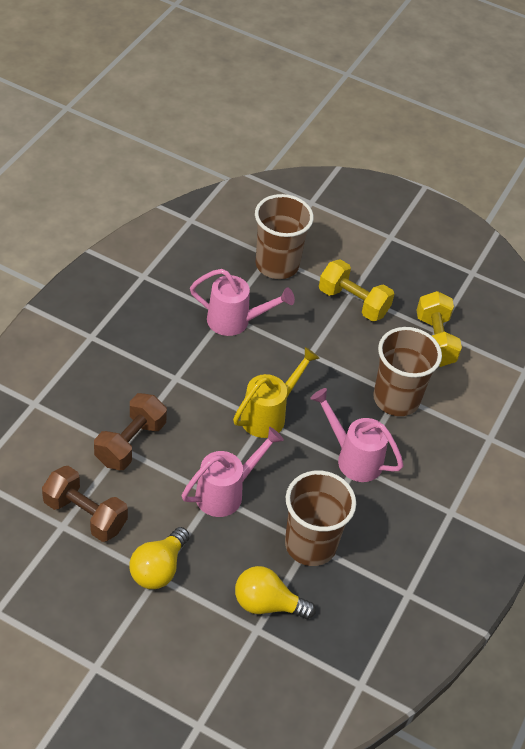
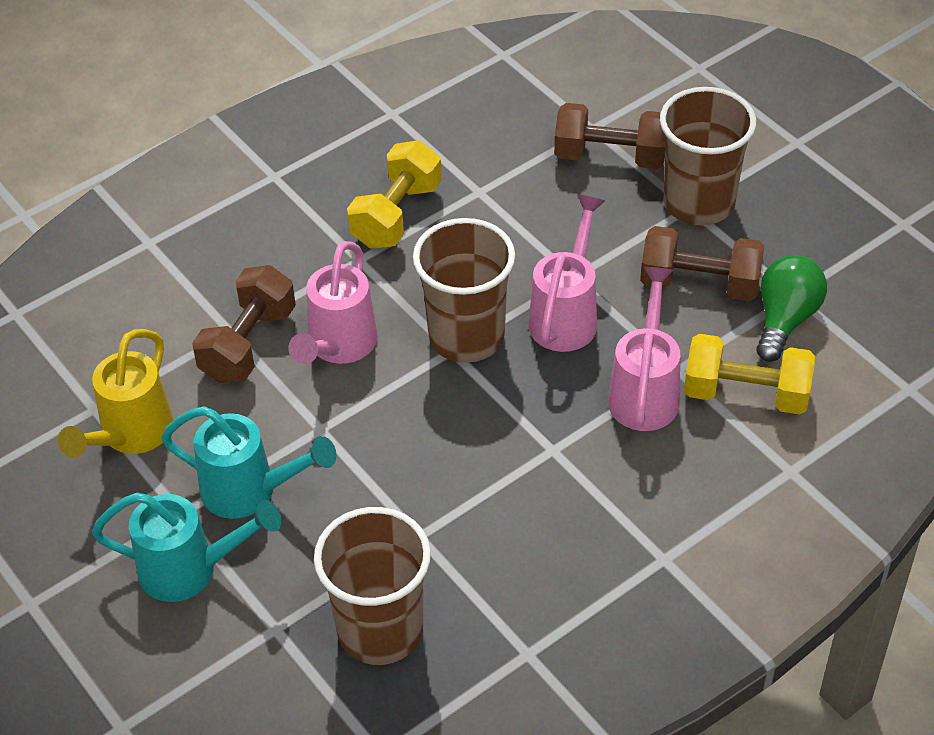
brown dumbbell: 2 -> 3
green light bulb: 0 -> 1
turquoise watering can: 0 -> 2
yellow light bulb: 2 -> 0

